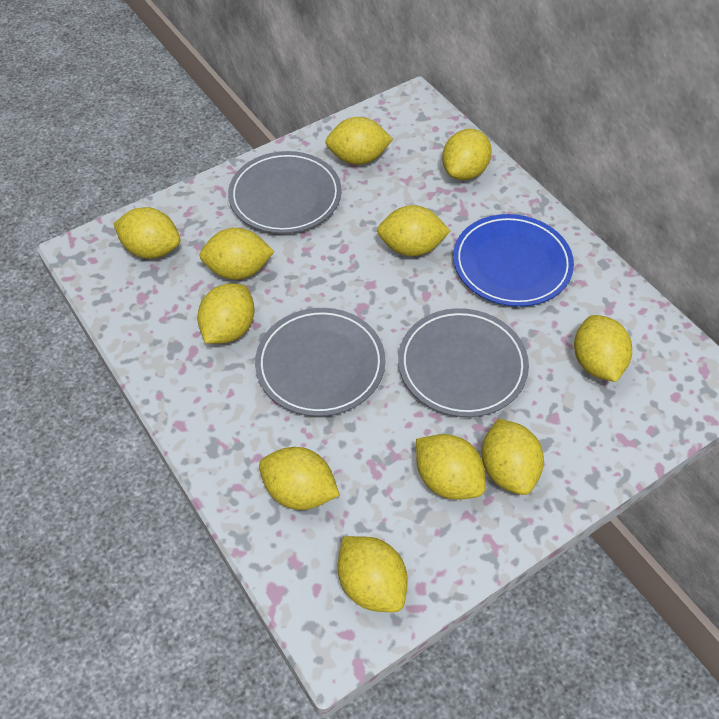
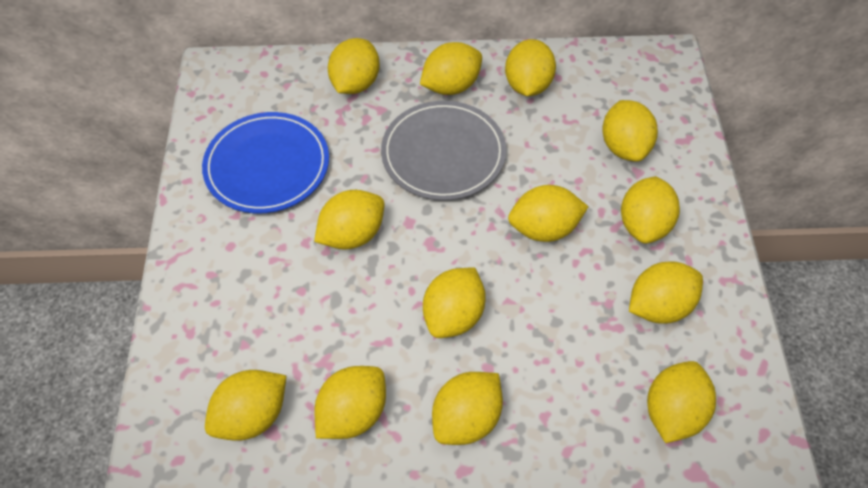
grey plate: 3 -> 1
yellow lemon: 11 -> 13

